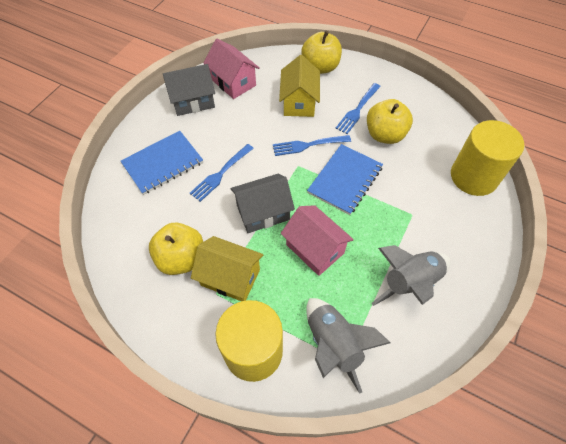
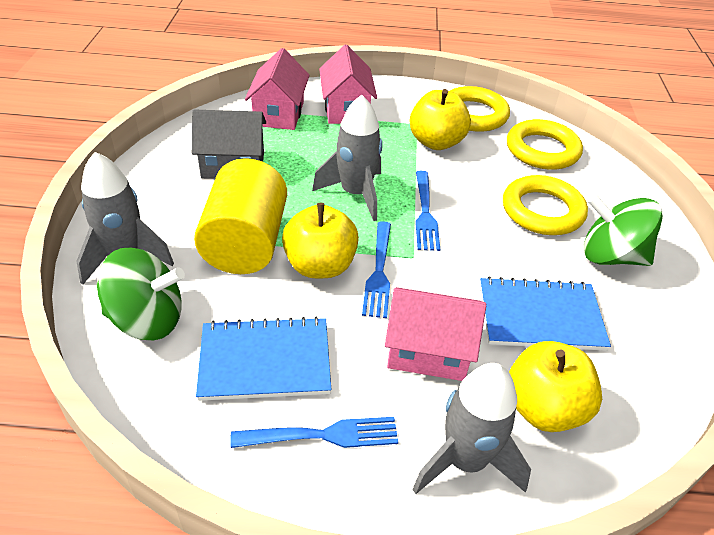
green spinning top: 0 -> 2
grey house: 2 -> 1
grey rocket: 2 -> 3
pink house: 2 -> 3
yellow cylinder: 2 -> 1
yellow house: 2 -> 0
yellow ring: 0 -> 3

